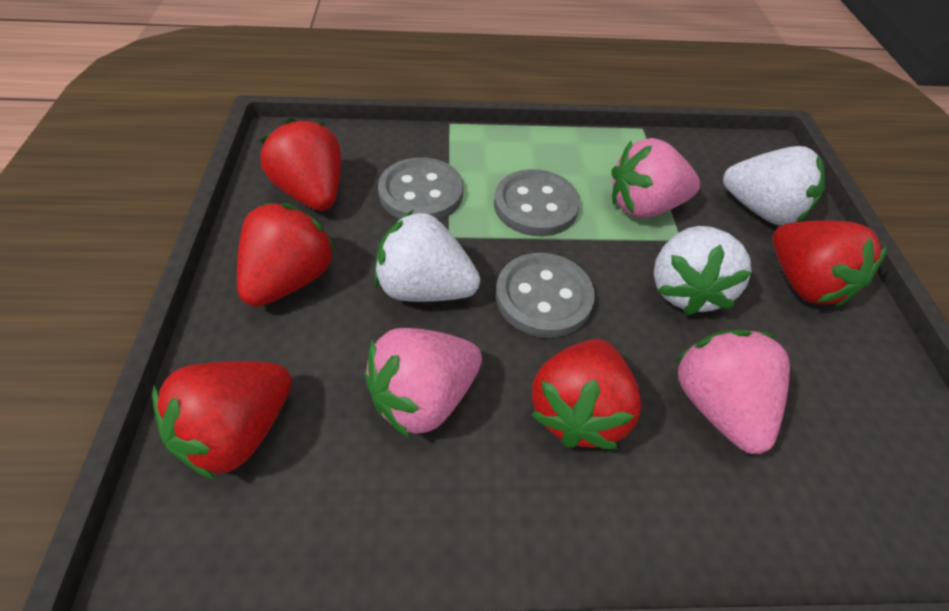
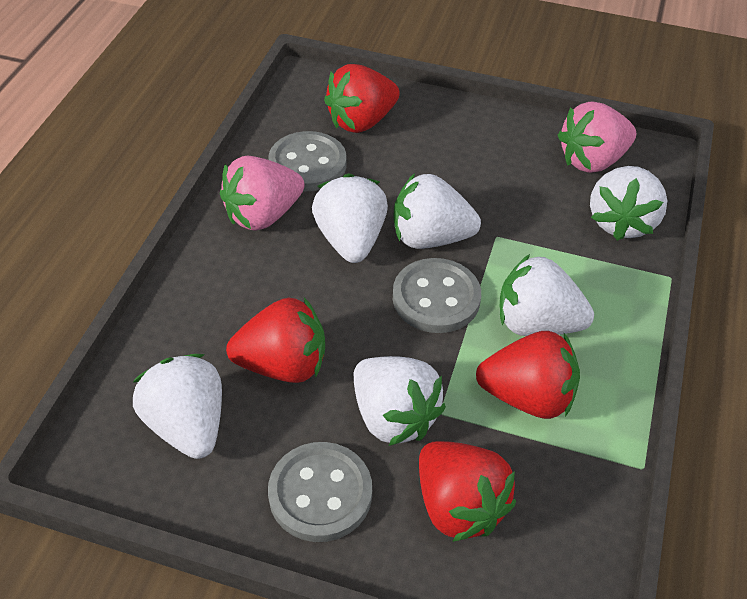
pink strawberry: 3 -> 2
red strawberry: 5 -> 4
white strawberry: 3 -> 6

